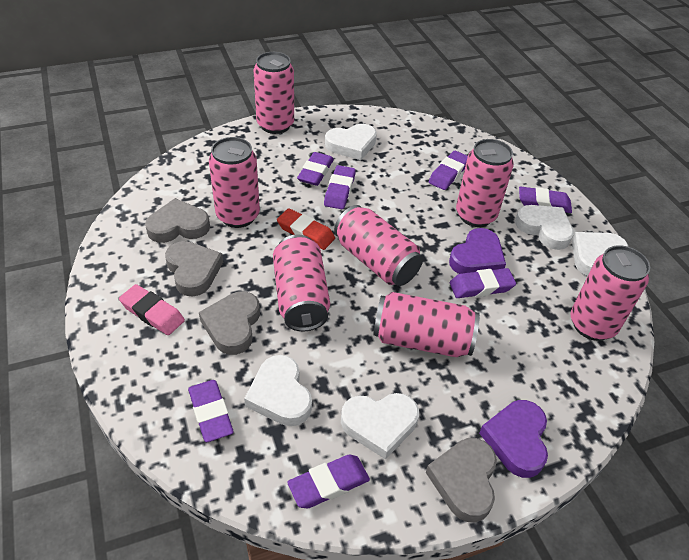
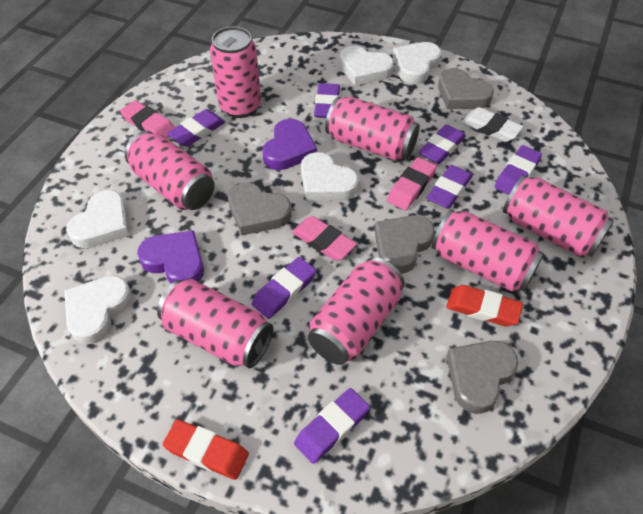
pink eraser: 1 -> 3
red eraser: 1 -> 2
white eraser: 0 -> 1

